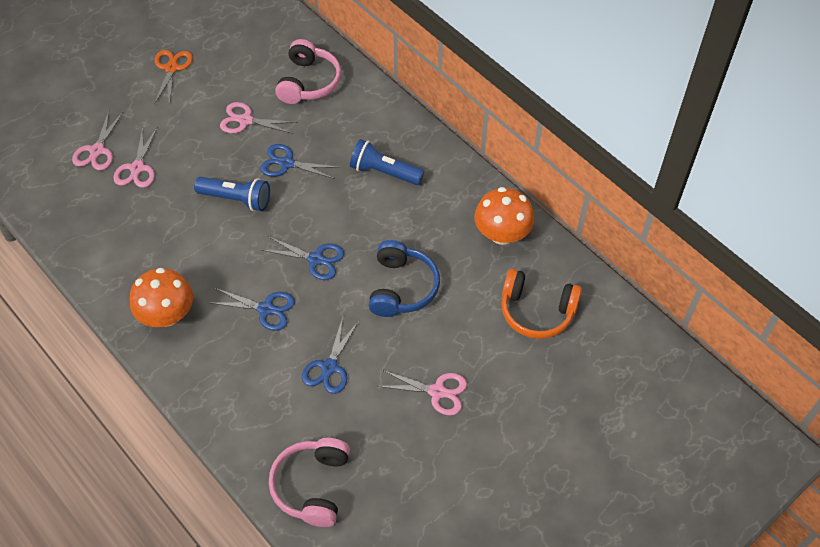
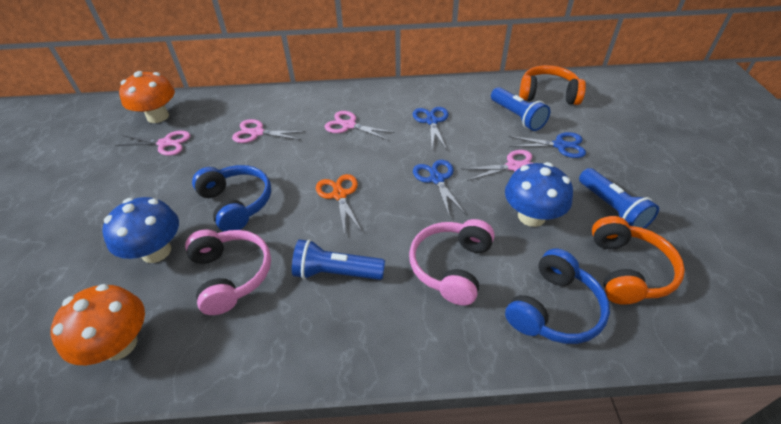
blue flashlight: 2 -> 3
blue headphones: 1 -> 2
blue mushroom: 0 -> 2
blue scissors: 4 -> 3
orange headphones: 1 -> 2

